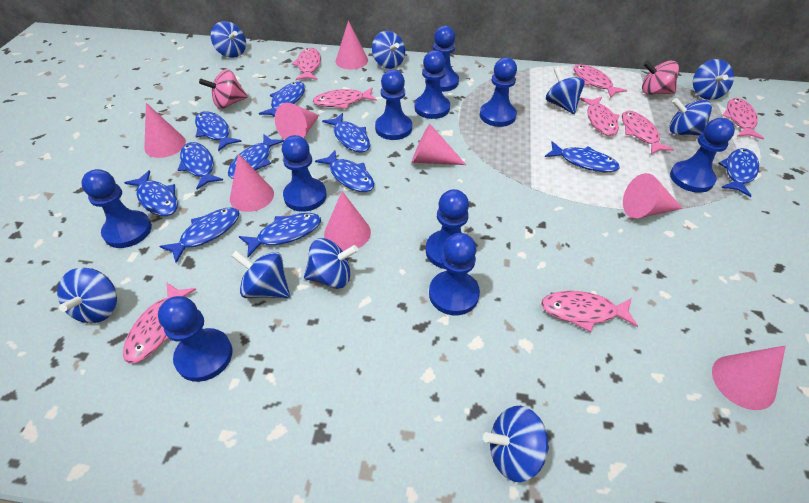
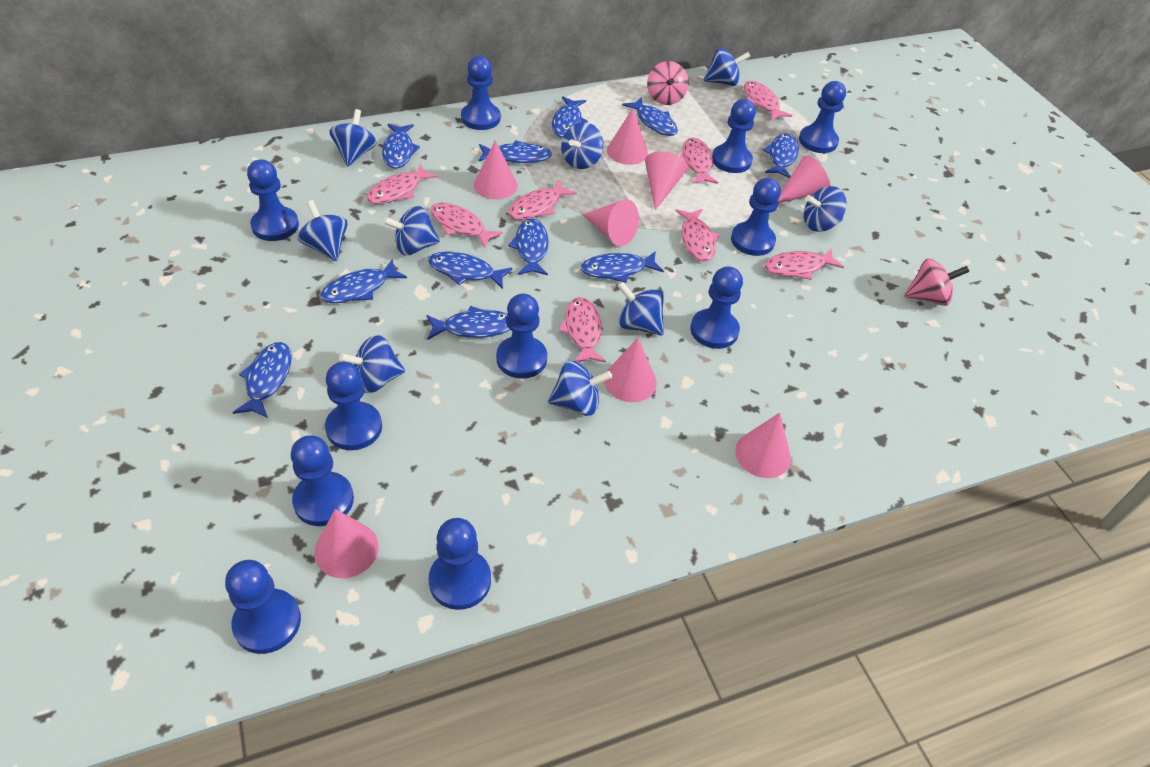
blue pawn: 10 -> 11

